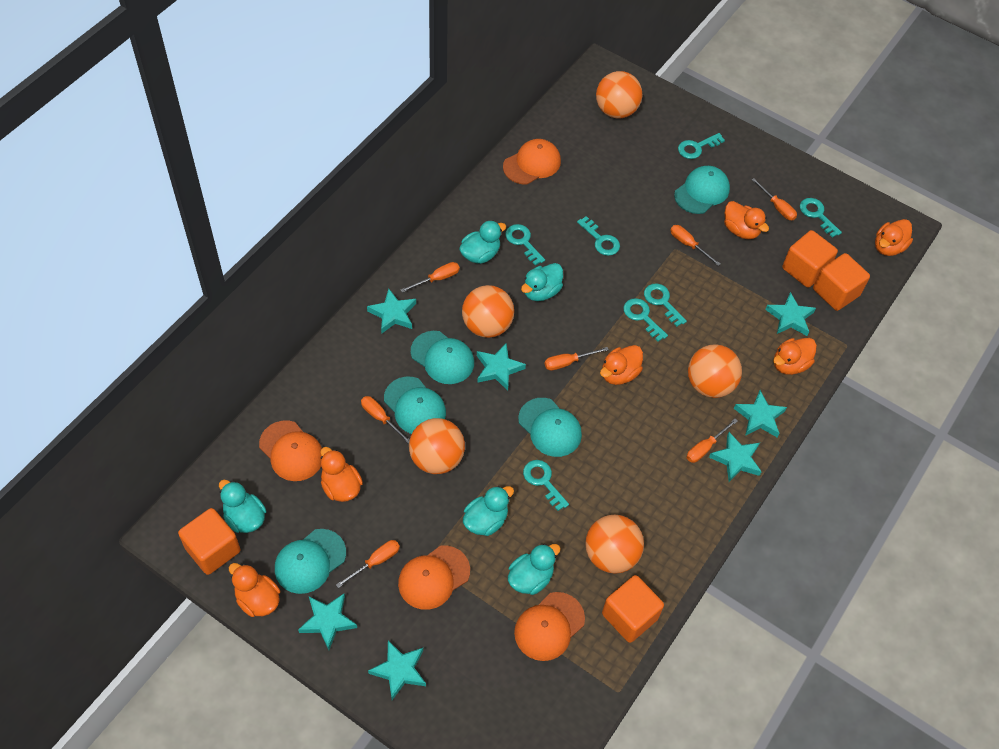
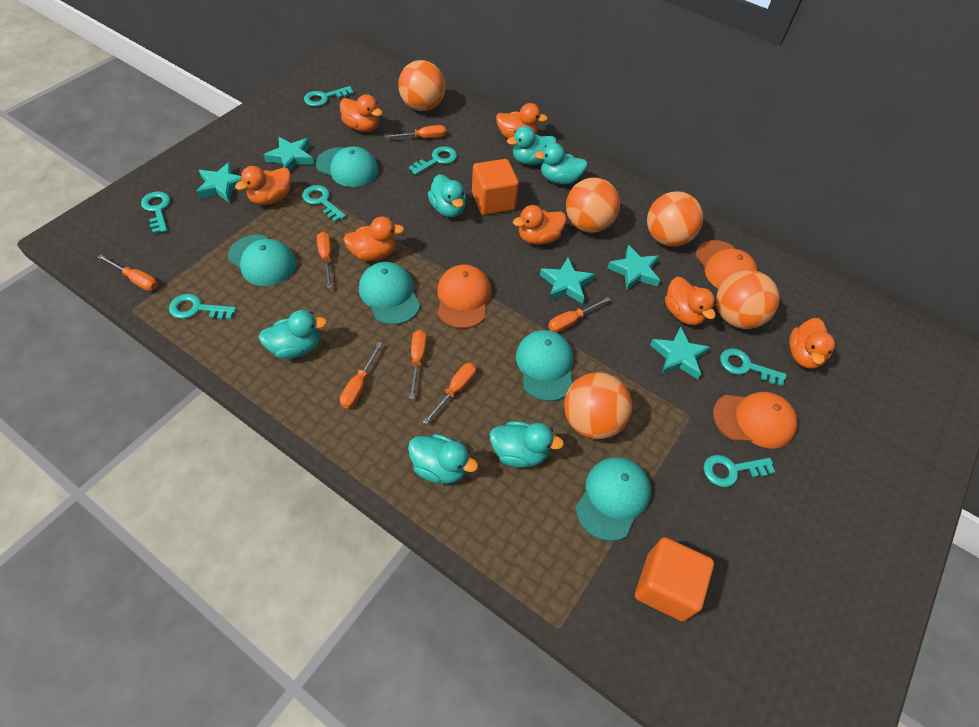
orange cap: 4 -> 3
orange cube: 4 -> 2
orange duck: 6 -> 7
turquoise duck: 5 -> 6
turquoise star: 7 -> 5

